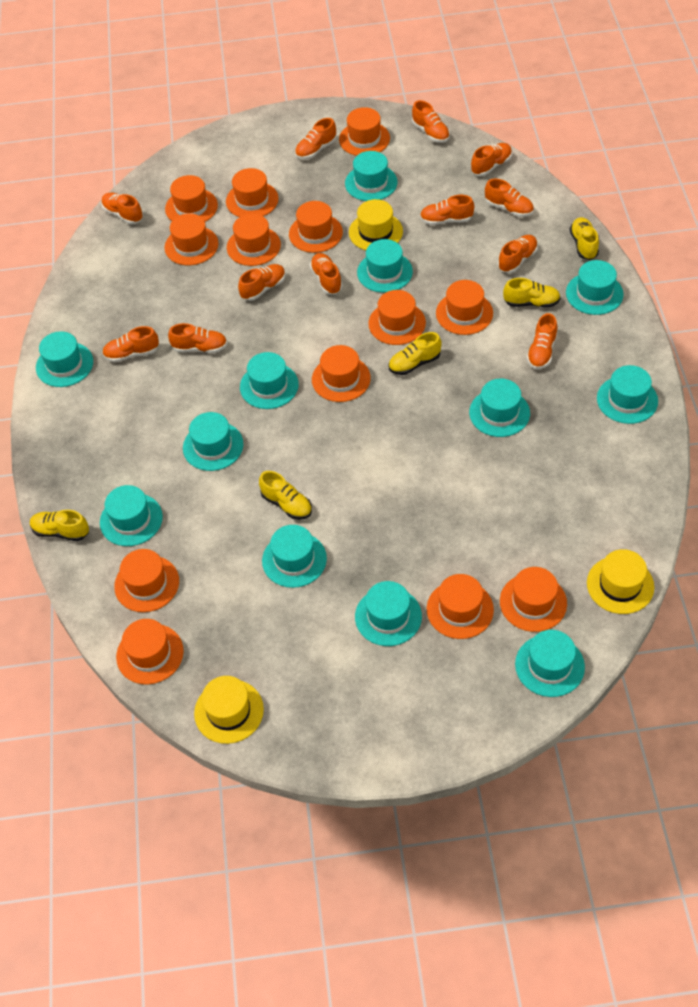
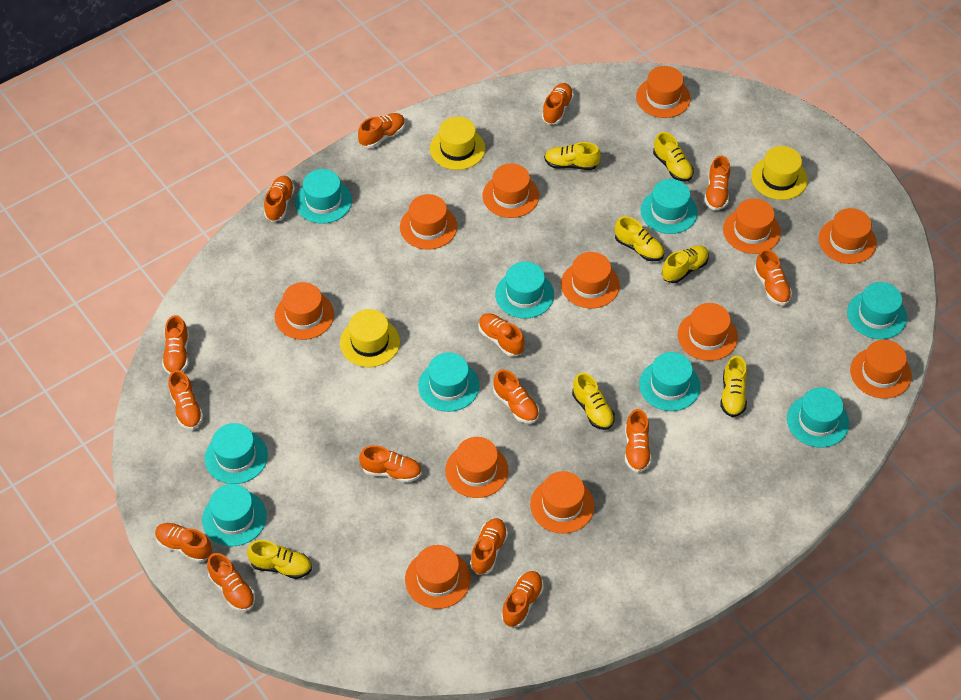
orange hat: 13 -> 12
orange shoe: 12 -> 15
turquoise hat: 12 -> 9
yellow shoe: 5 -> 7

